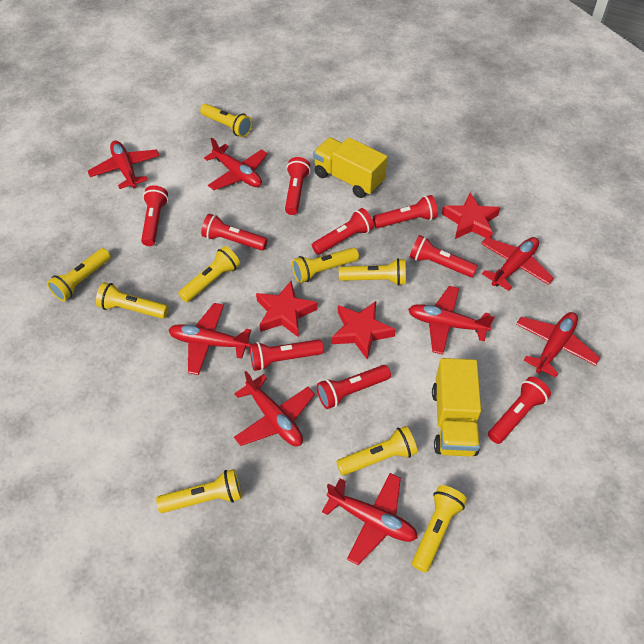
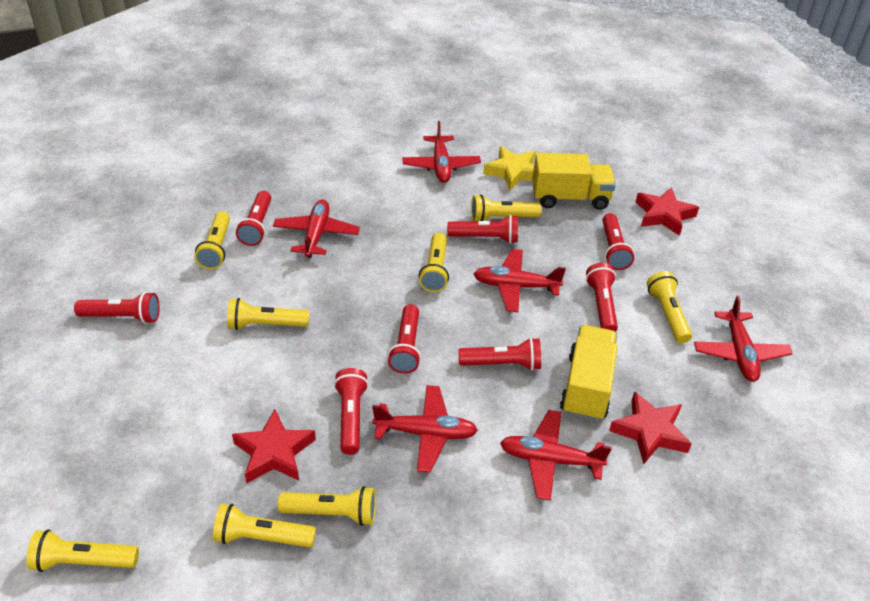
red flashlight: 9 -> 8
red plane: 8 -> 6
yellow flashlight: 9 -> 8
yellow star: 0 -> 1

